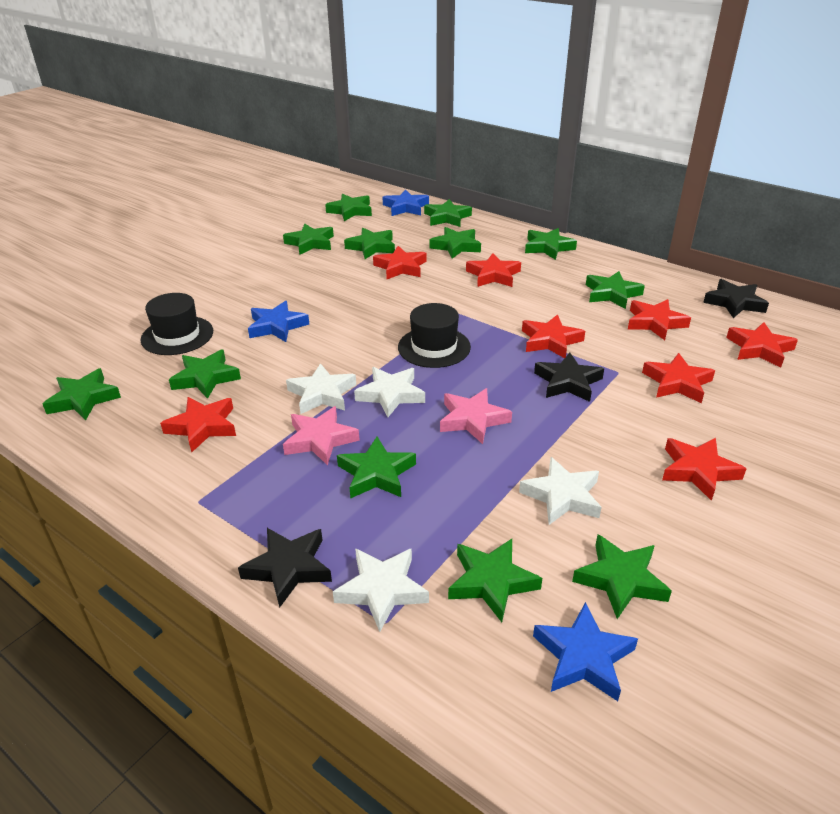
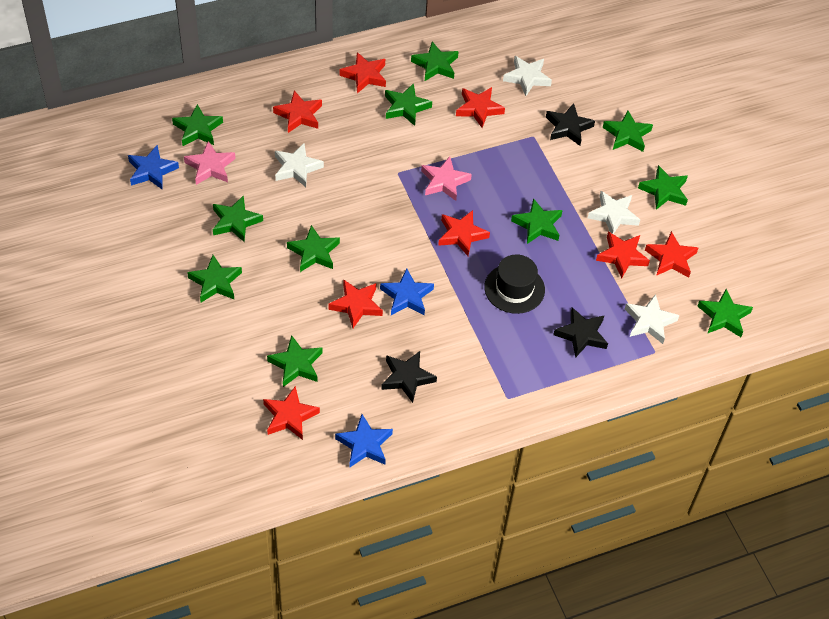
black hat: 2 -> 1
green star: 12 -> 11

